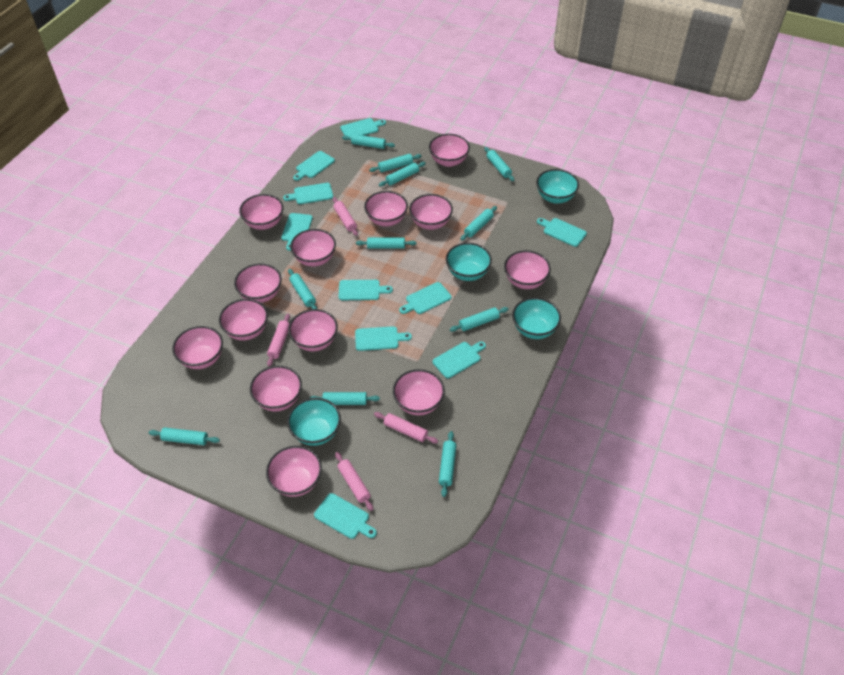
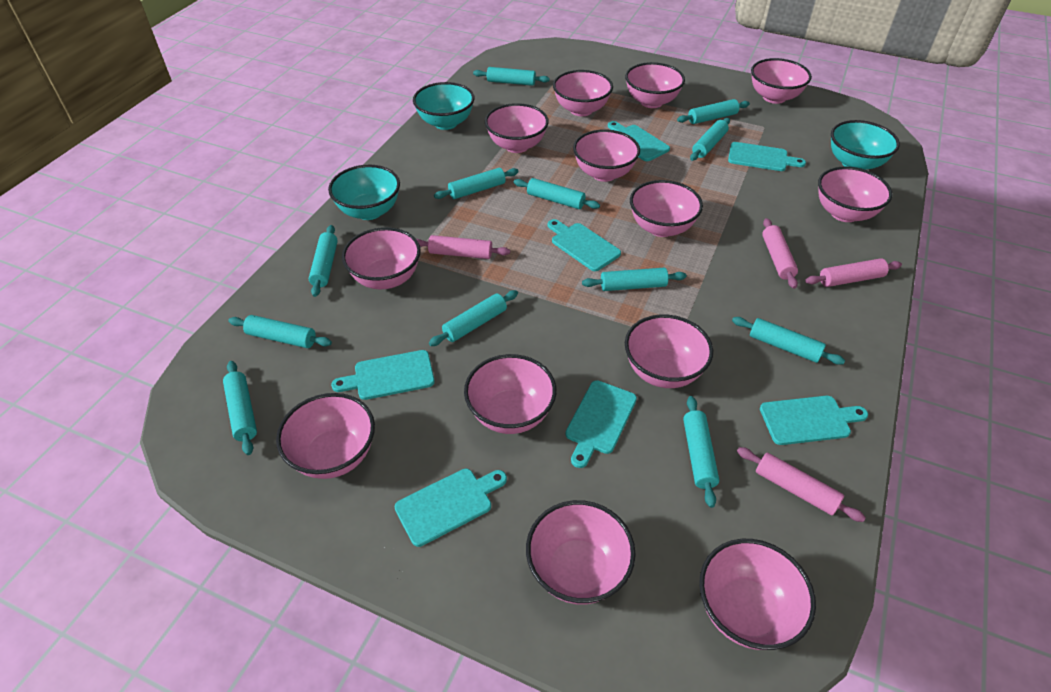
turquoise bowl: 4 -> 3
turquoise cutting board: 10 -> 7
turquoise rolling pin: 11 -> 12

